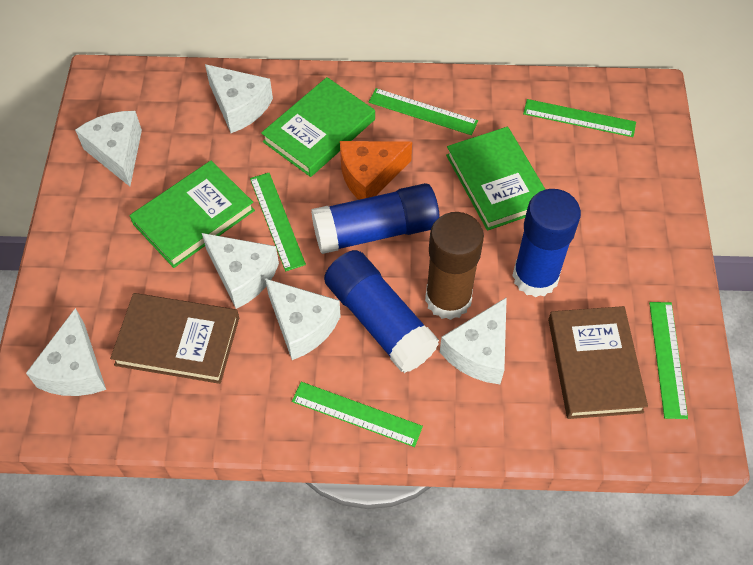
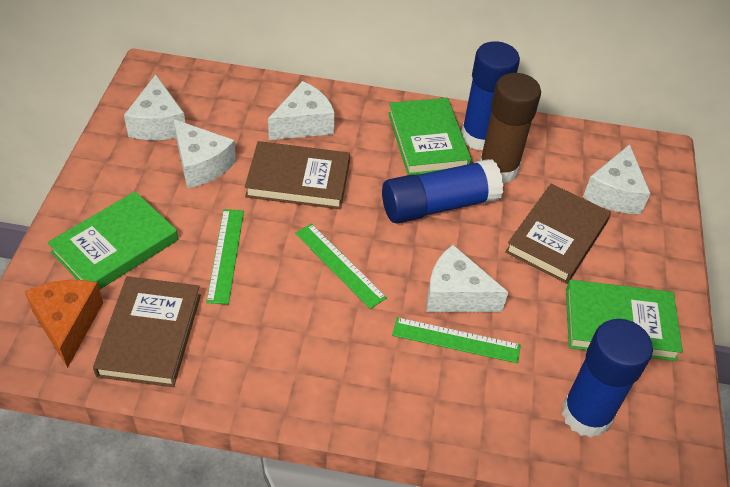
brown book: 2 -> 3
green ruler: 5 -> 3
white cheese: 6 -> 5

